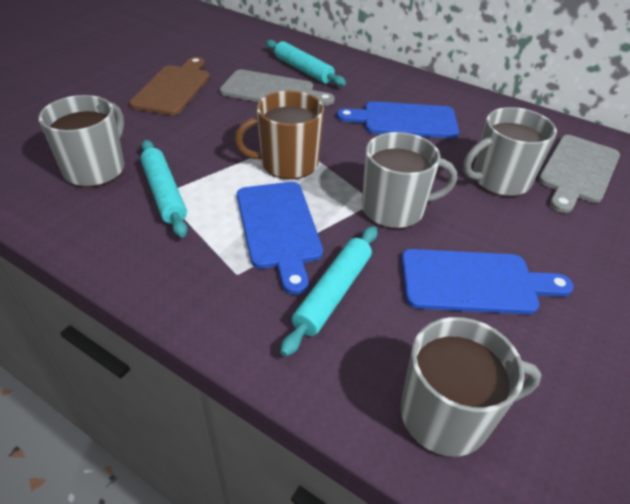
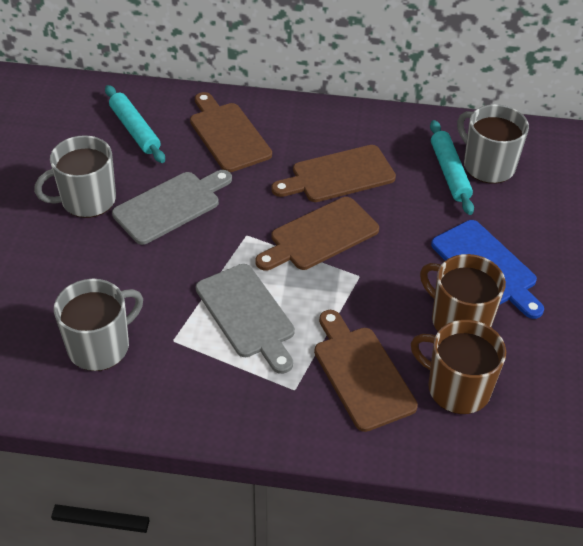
blue cutting board: 3 -> 1
brown cutting board: 1 -> 4
brown mug: 1 -> 2
grey mug: 4 -> 3
turquoise rolling pin: 3 -> 2

